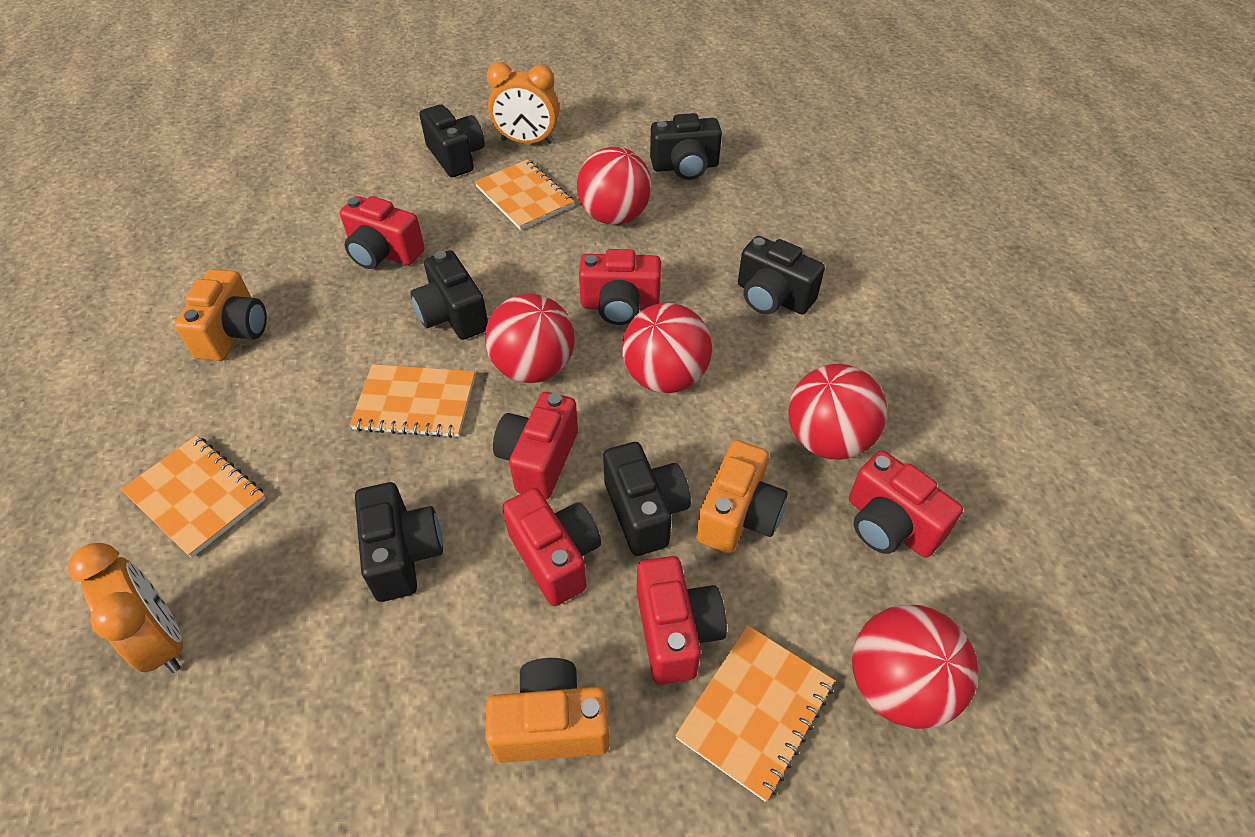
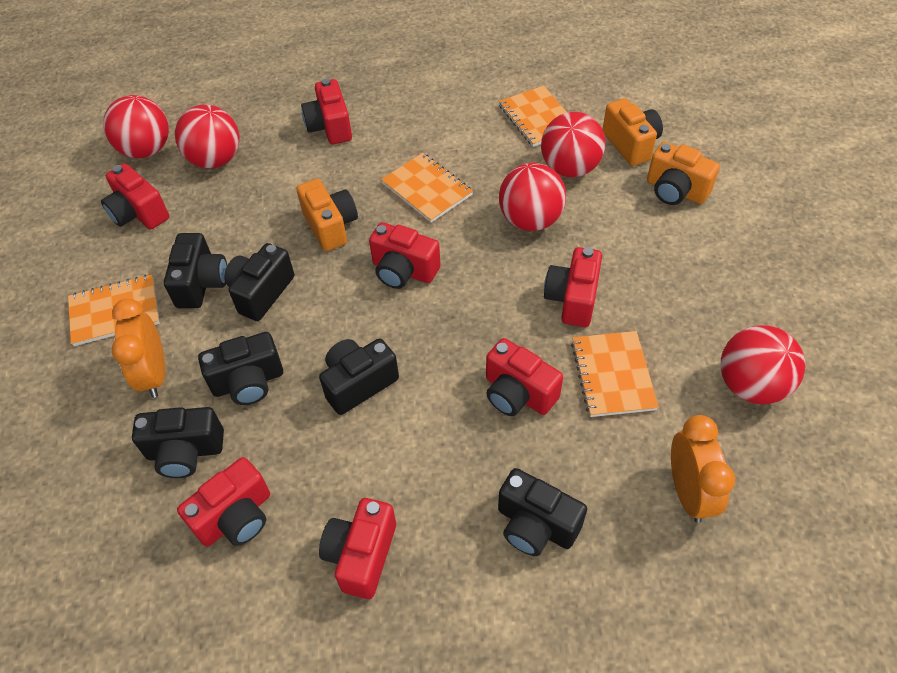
red camera: 6 -> 7

